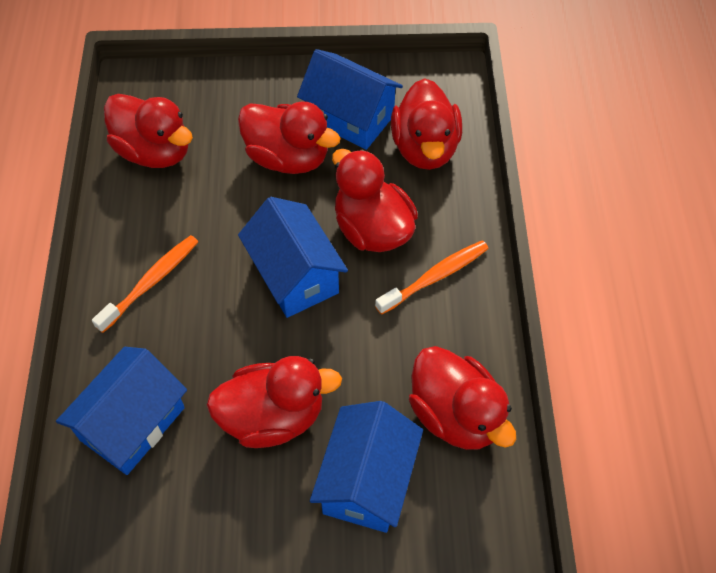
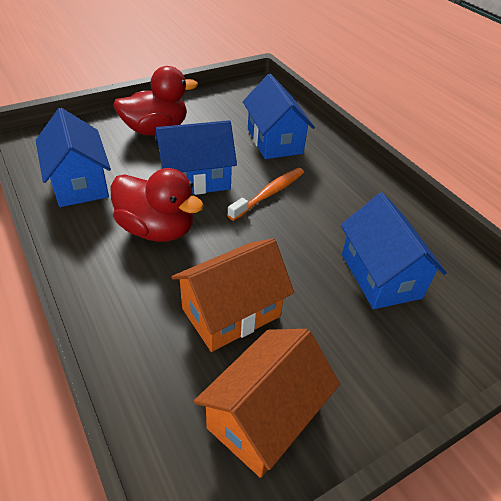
orange house: 0 -> 2
orange toothbrush: 2 -> 1
red duck: 6 -> 2

